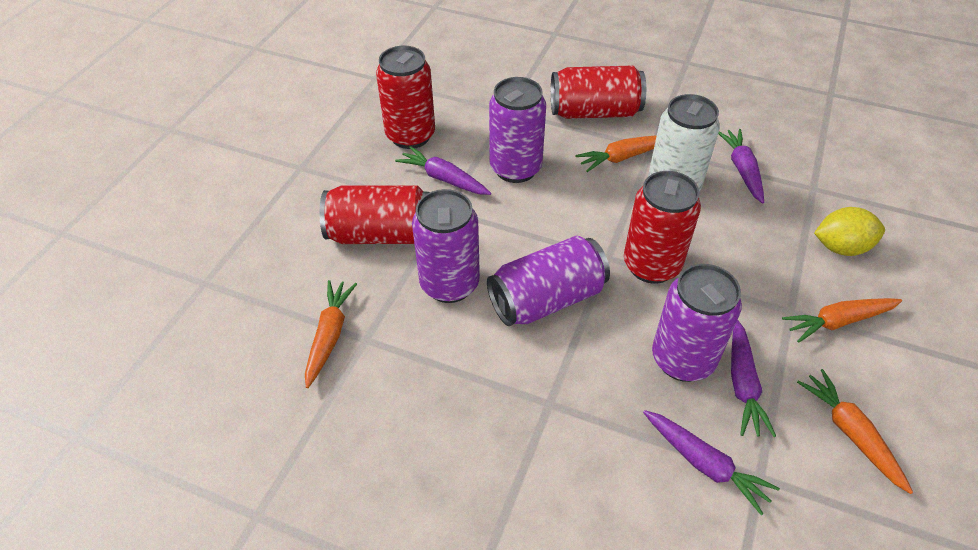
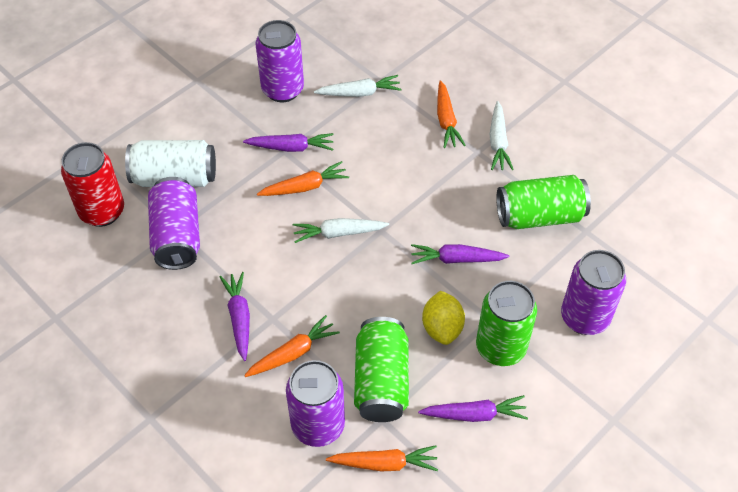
green can: 0 -> 3
red can: 4 -> 1
white carrot: 0 -> 3

